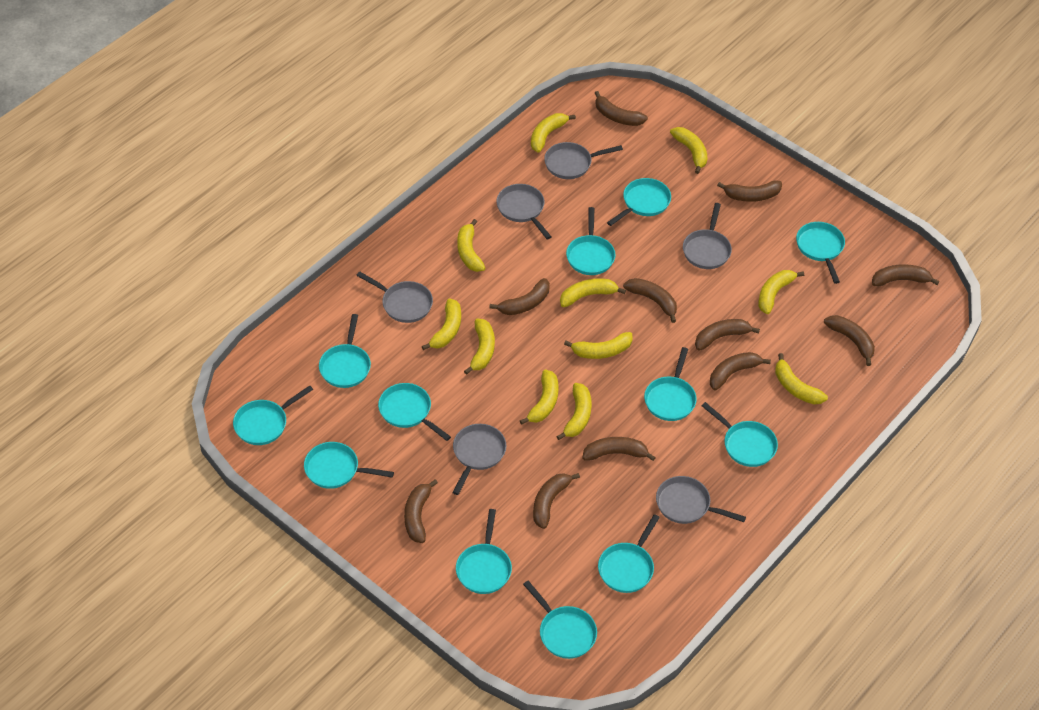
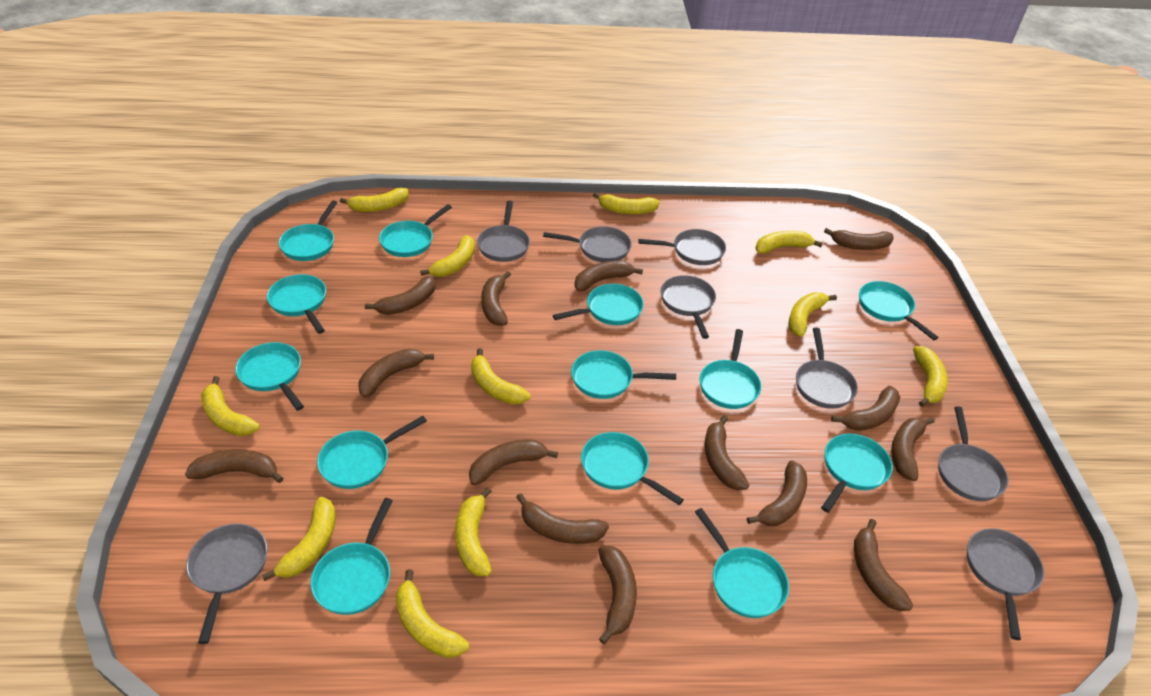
brown banana: 11 -> 14
grey pan: 6 -> 8
turquoise pan: 12 -> 13

